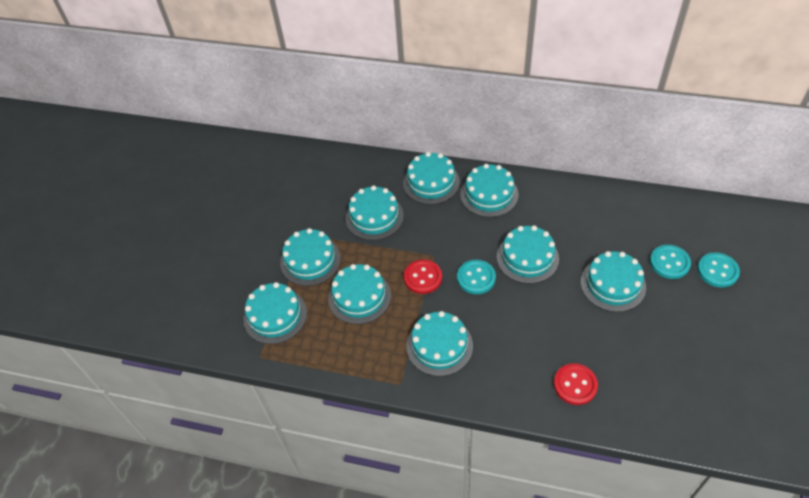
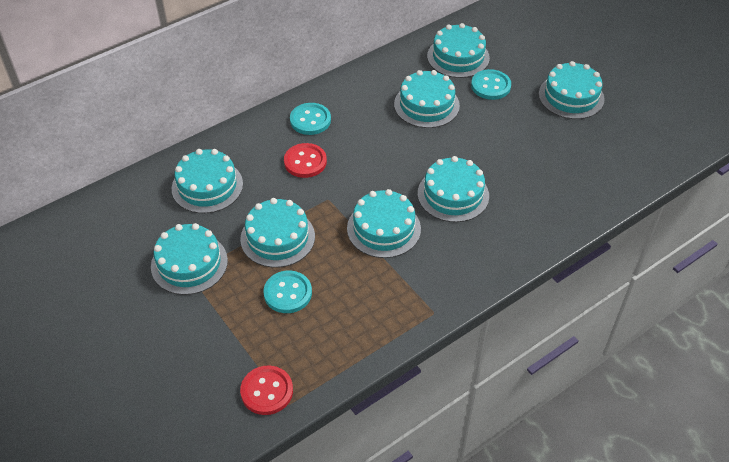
turquoise cake: 9 -> 8

